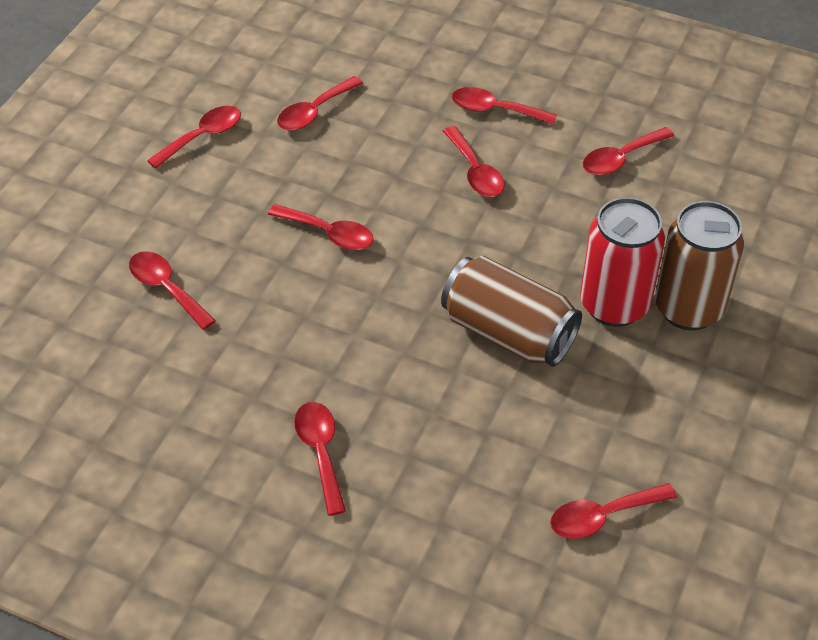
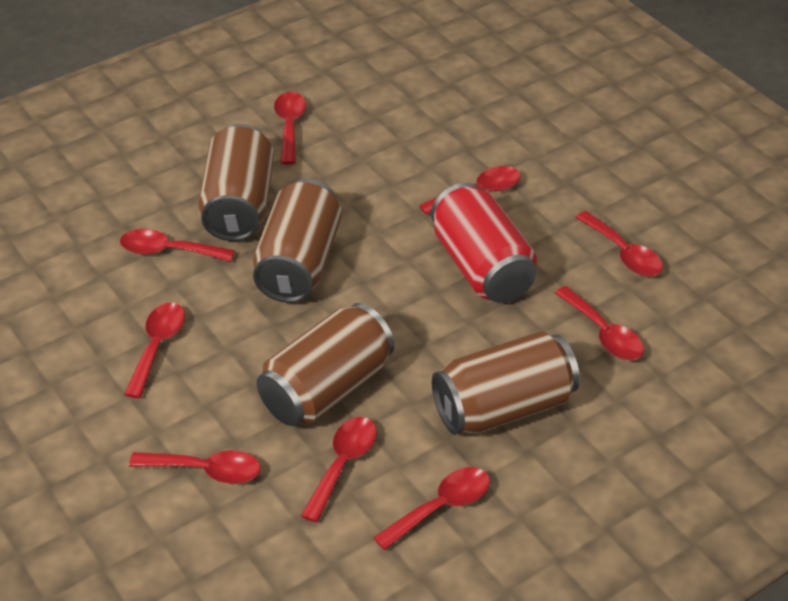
brown can: 2 -> 4

